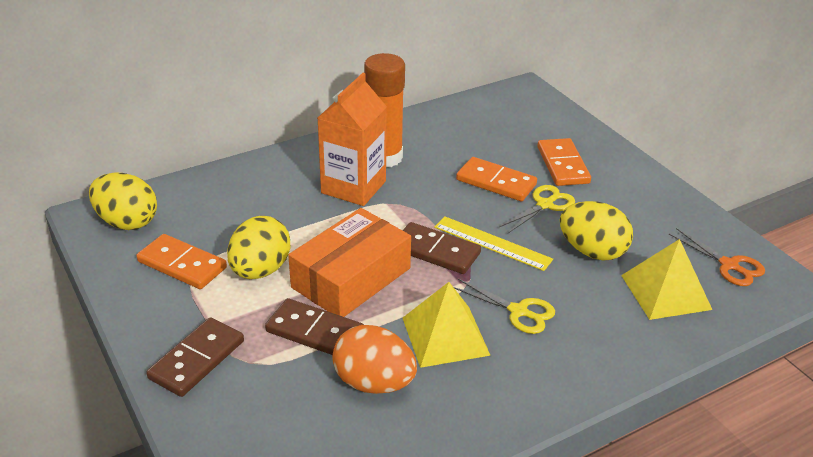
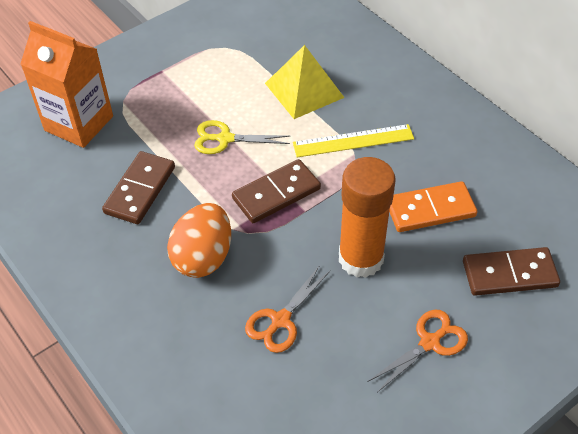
orange box: 1 -> 0
orange domino: 3 -> 1
orange scissors: 1 -> 2
yellow egg: 3 -> 0
yellow pyramid: 2 -> 1
yellow scissors: 2 -> 1

